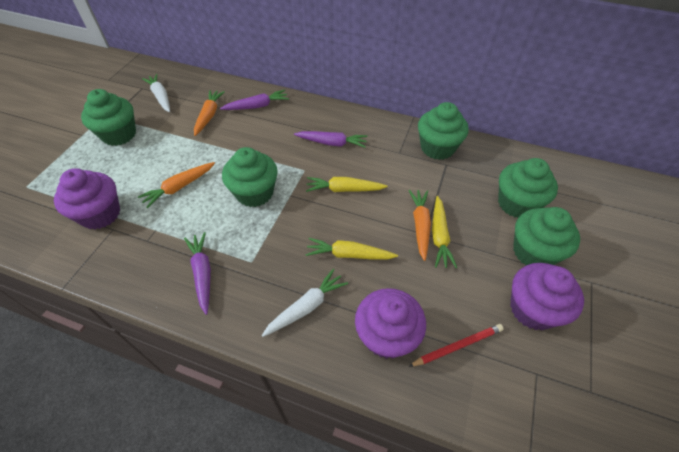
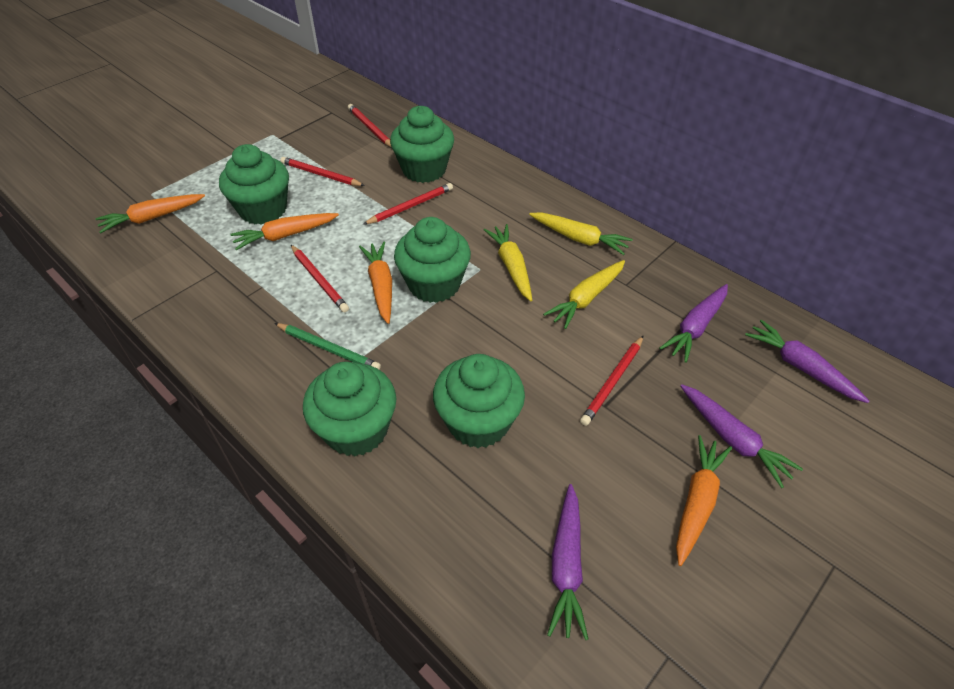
green pencil: 0 -> 1
orange carrot: 3 -> 4
purple carrot: 3 -> 4
purple cupcake: 3 -> 0
red pencil: 1 -> 5
white carrot: 2 -> 0

